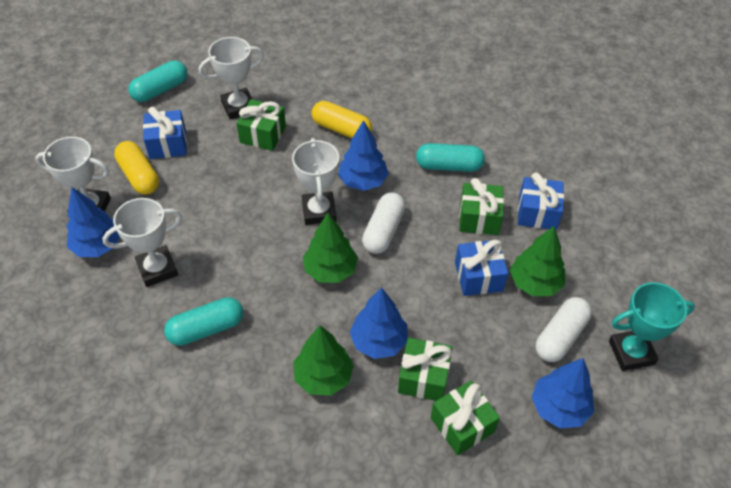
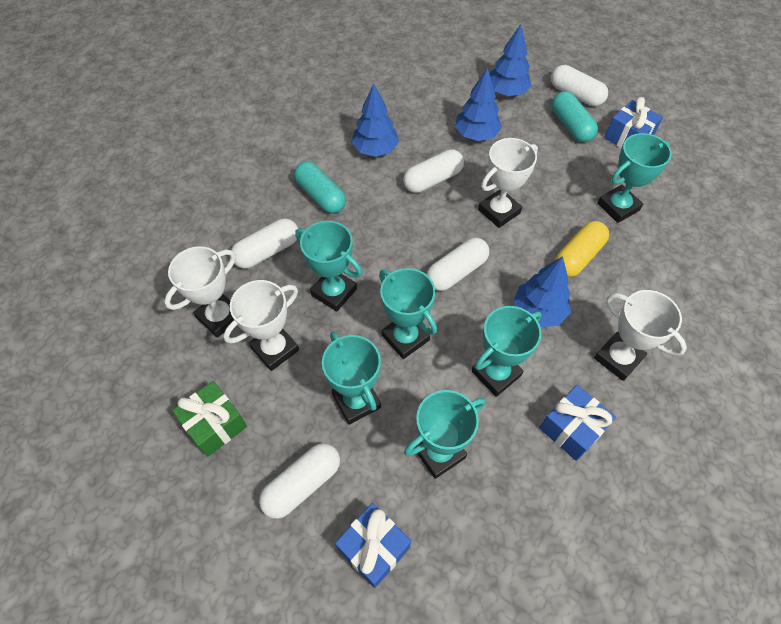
green gift: 4 -> 1
green tree: 3 -> 0
turquoise capsule: 3 -> 2
turquoise trophy: 1 -> 6
white capsule: 2 -> 5
yellow capsule: 2 -> 1

